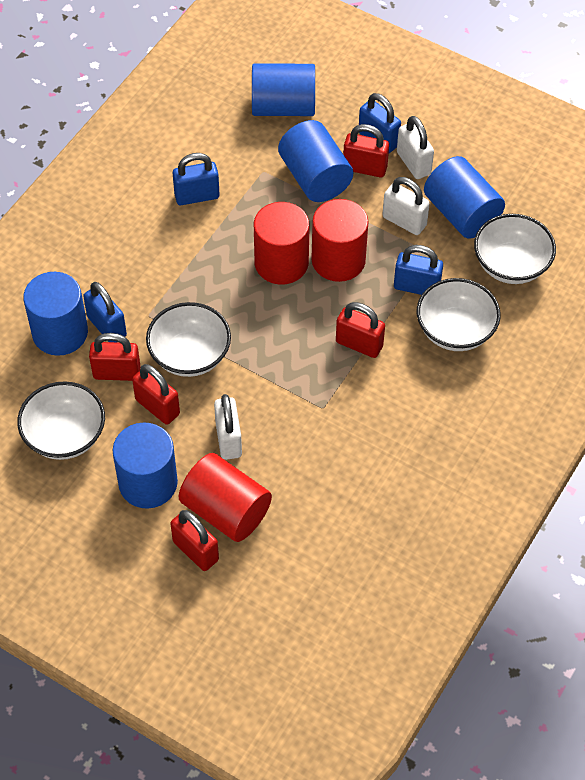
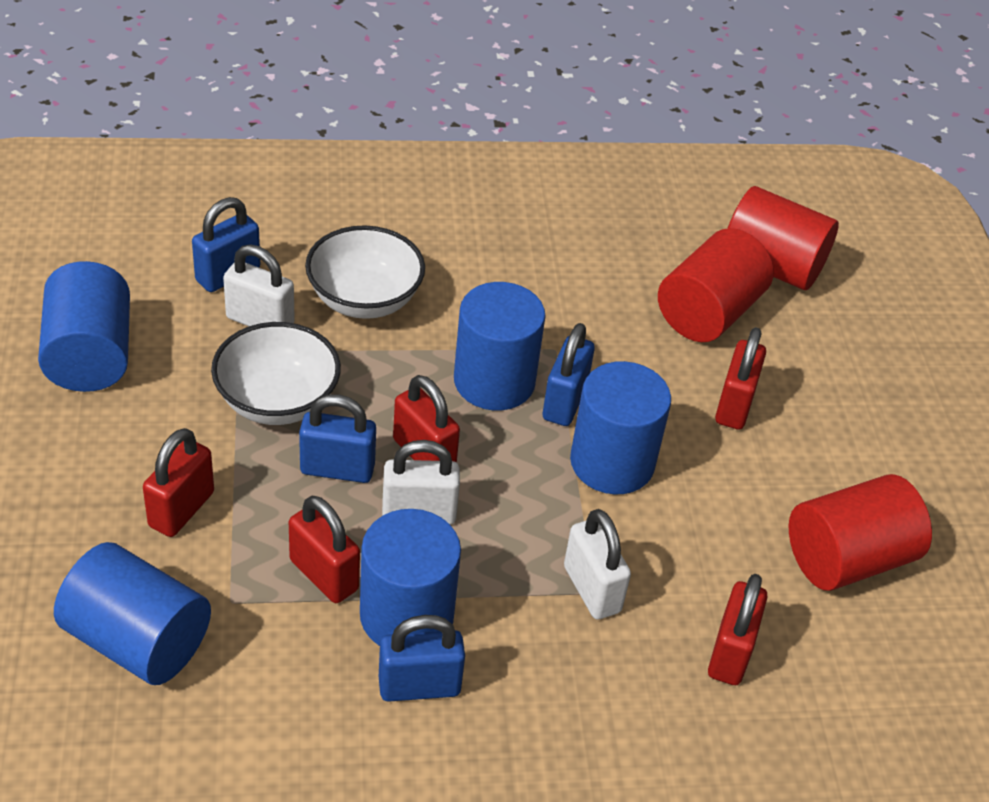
white bowl: 4 -> 2

